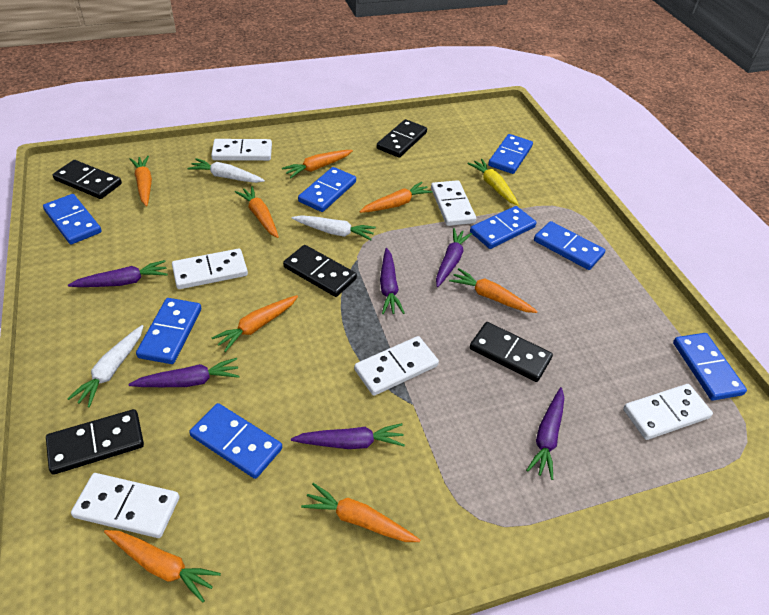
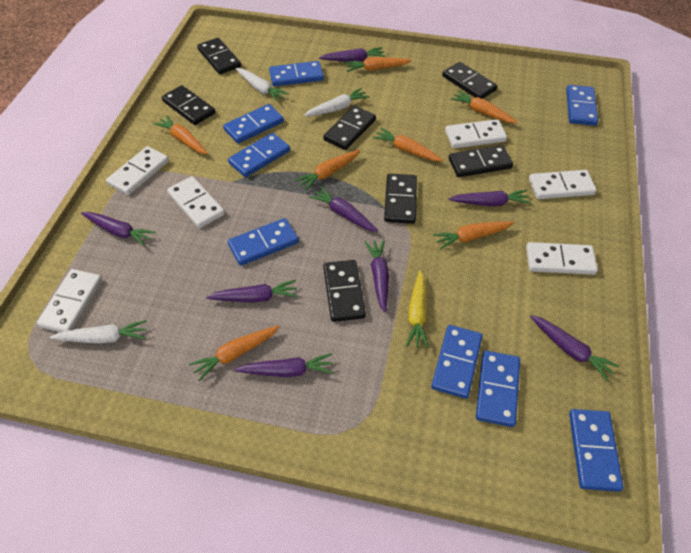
black domino: 5 -> 7
orange carrot: 8 -> 7
purple carrot: 6 -> 8

